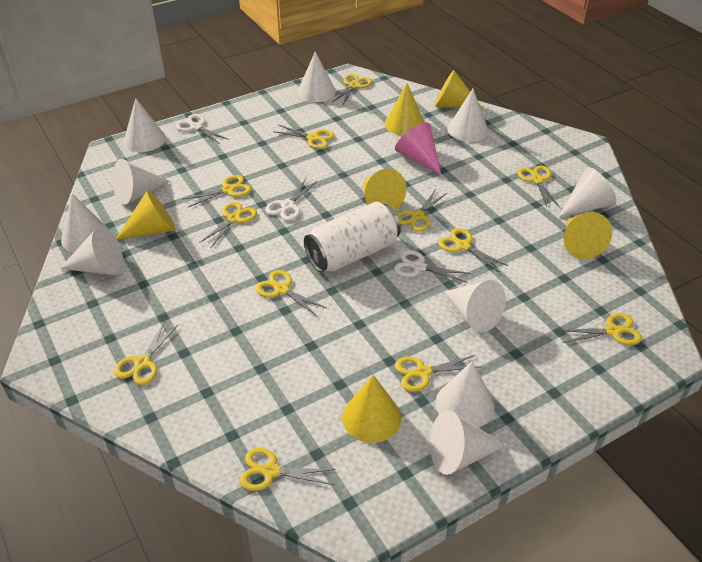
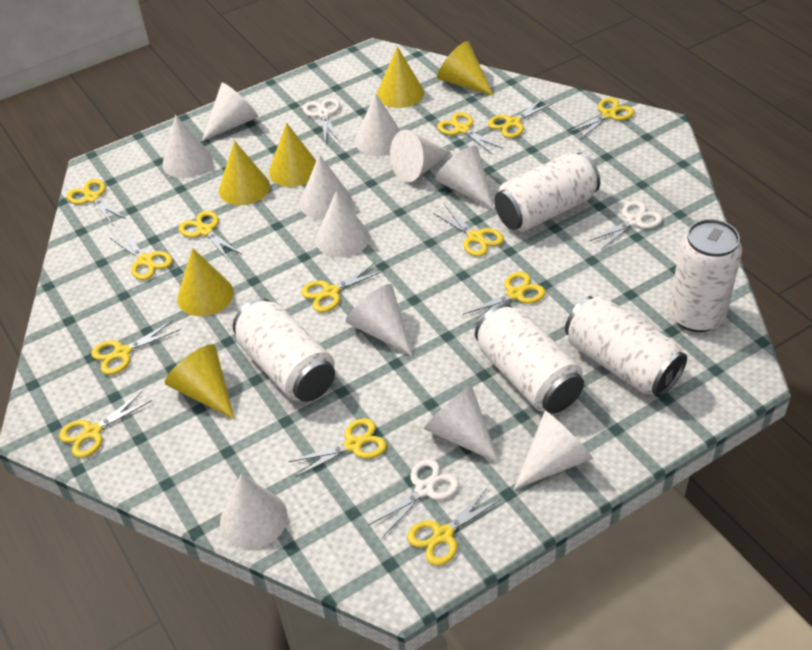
pink cone: 1 -> 0
white can: 1 -> 5
white cone: 10 -> 11
yellow scissors: 12 -> 13

